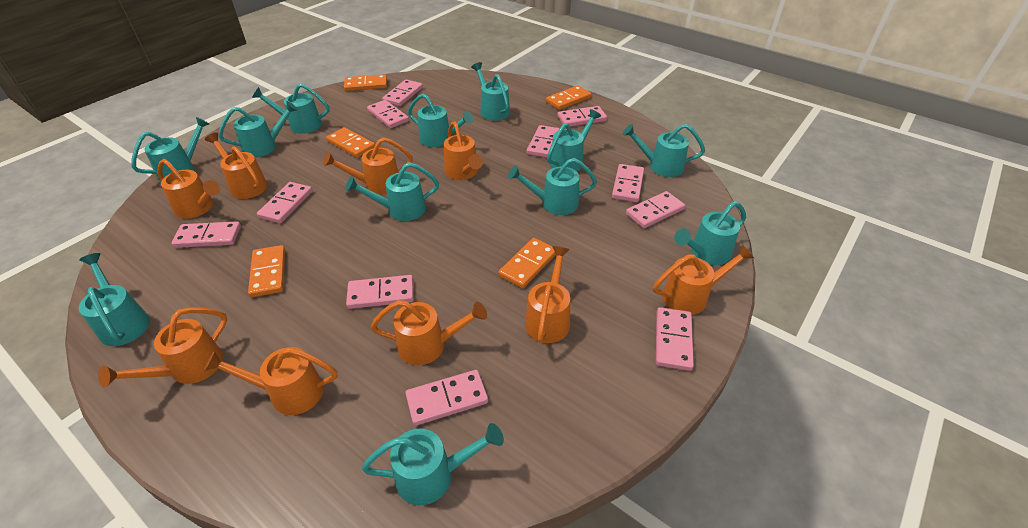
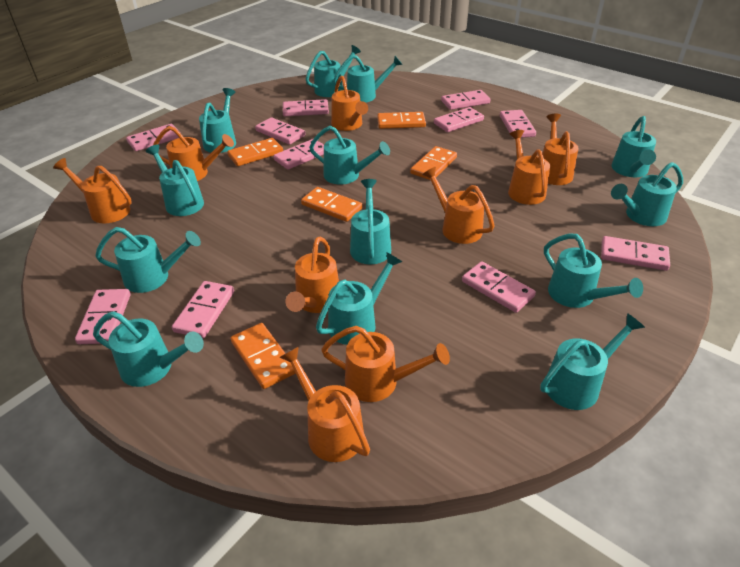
turquoise watering can: 12 -> 13

